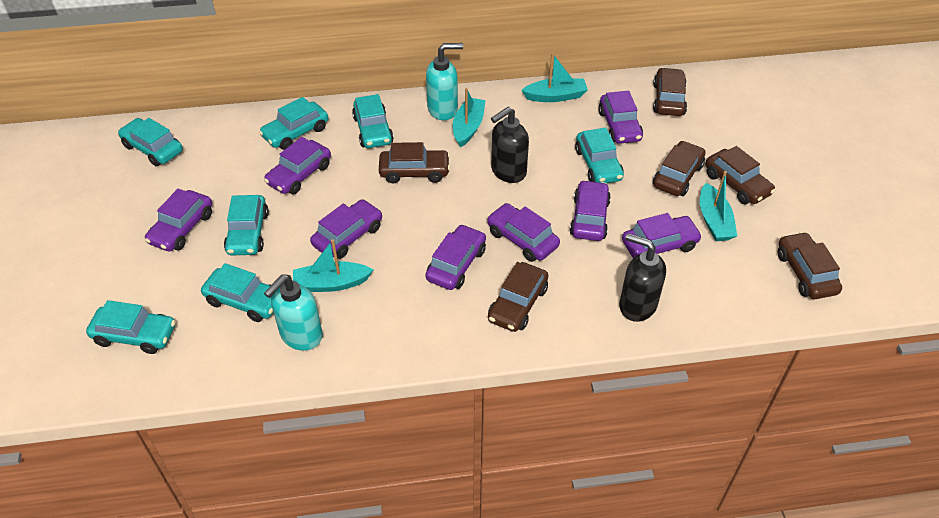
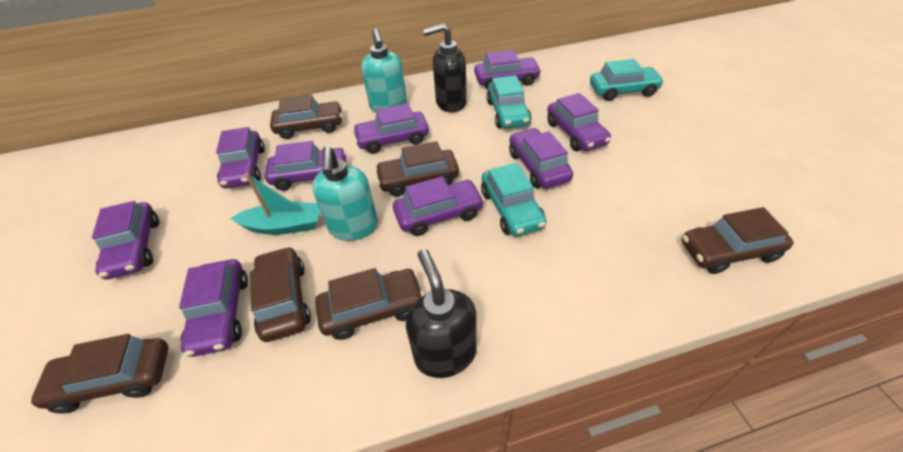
purple car: 8 -> 9
turquoise boat: 4 -> 1
turquoise car: 7 -> 3

